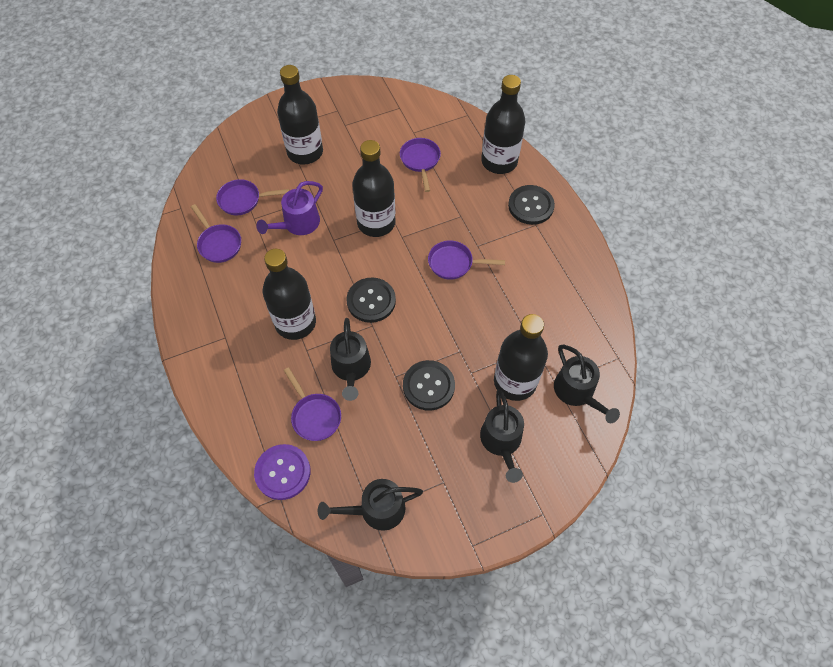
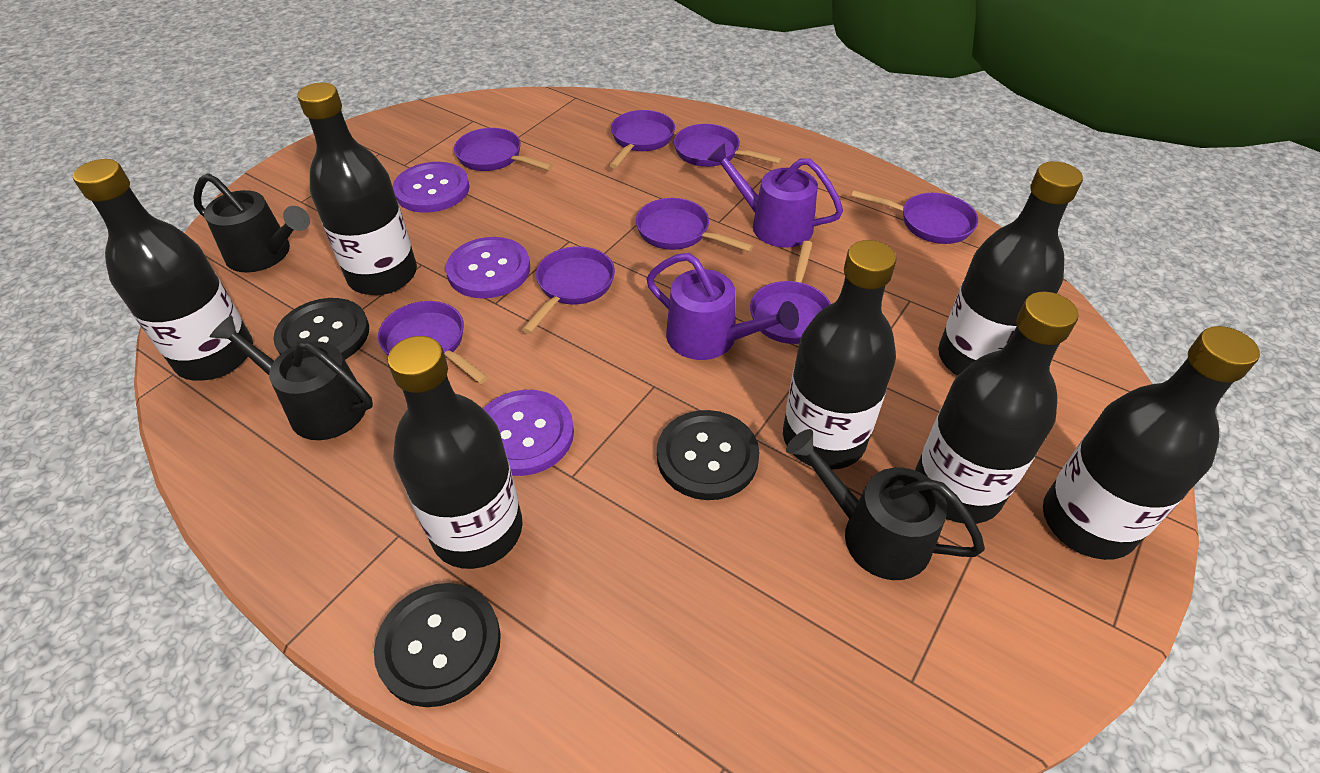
black bottle: 5 -> 7
black watering can: 4 -> 3
purple button: 1 -> 3
purple pan: 5 -> 8
purple watering can: 1 -> 2

